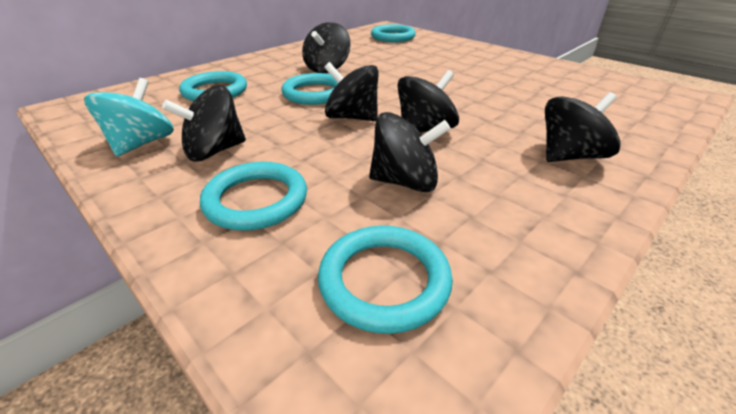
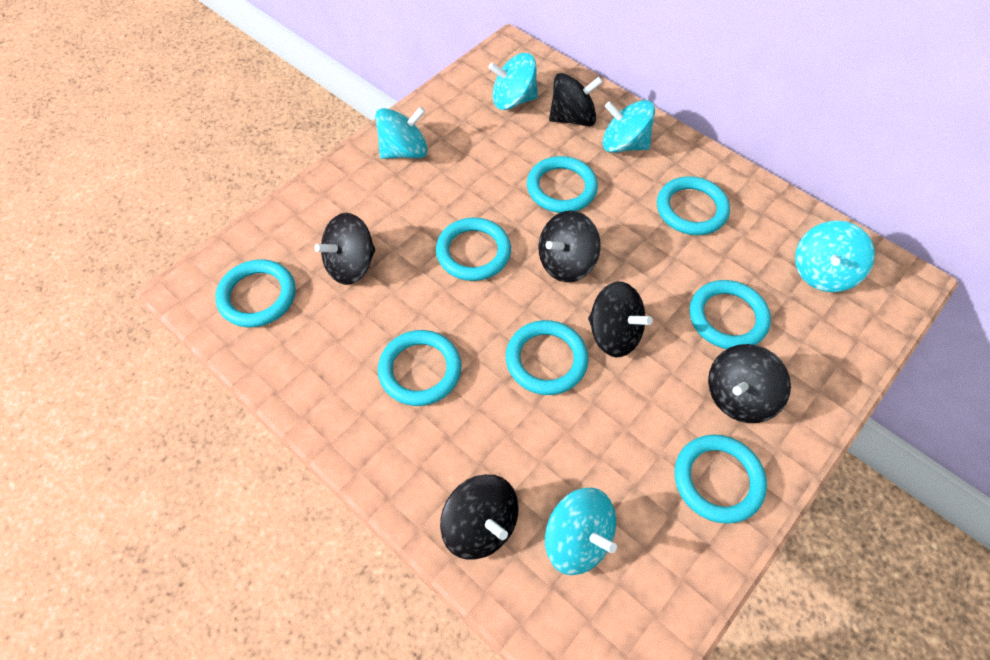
turquoise ring: 5 -> 8
turquoise spinning top: 1 -> 5

